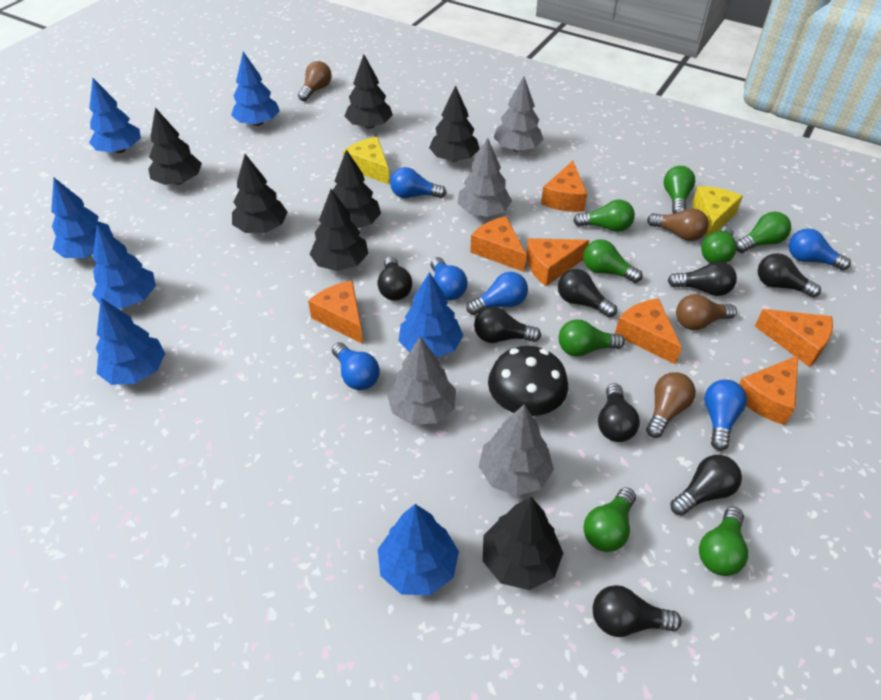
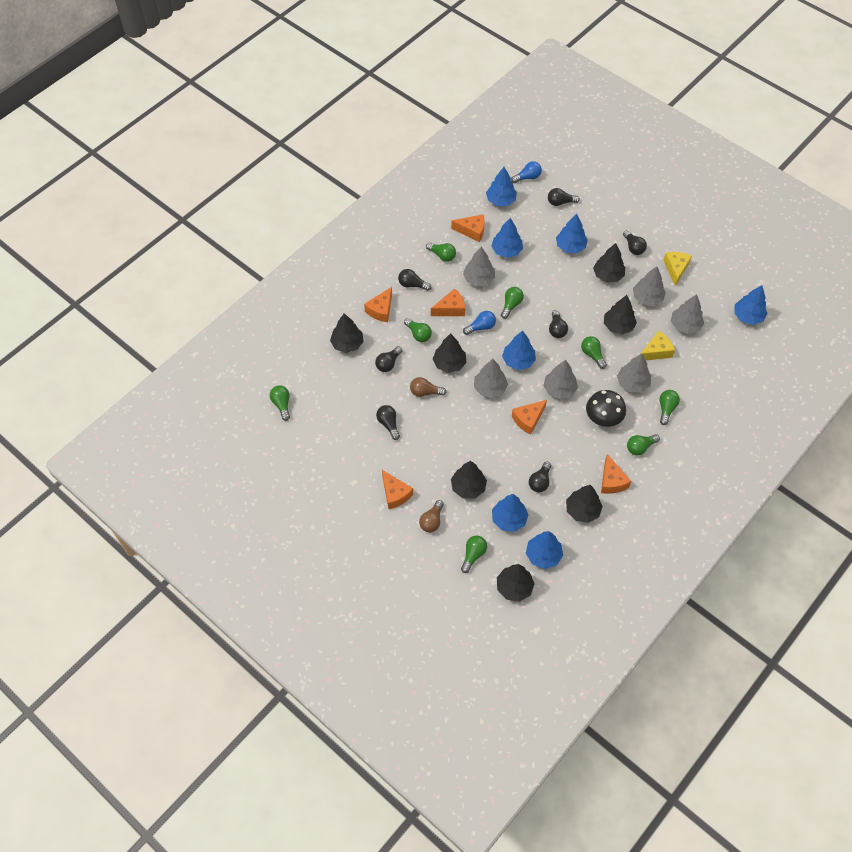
black light bulb: 8 -> 7
blue light bulb: 6 -> 2
brown light bulb: 4 -> 2
grey tree: 4 -> 6
orange cheese: 7 -> 6

